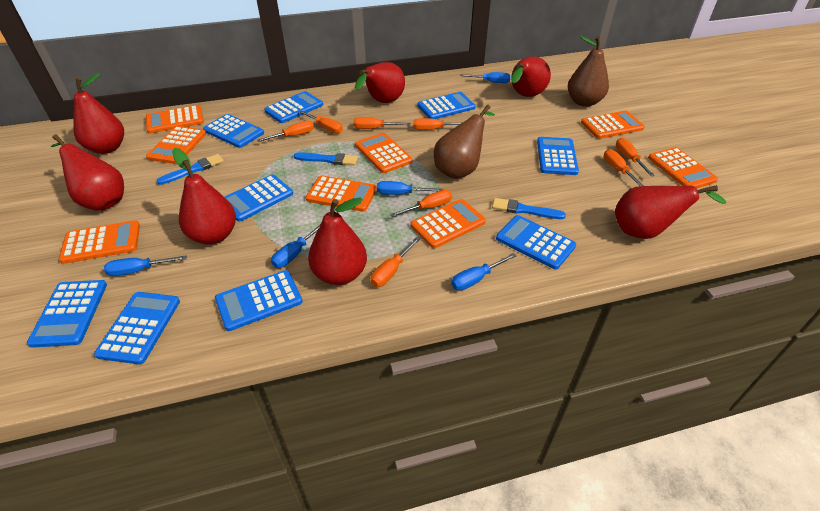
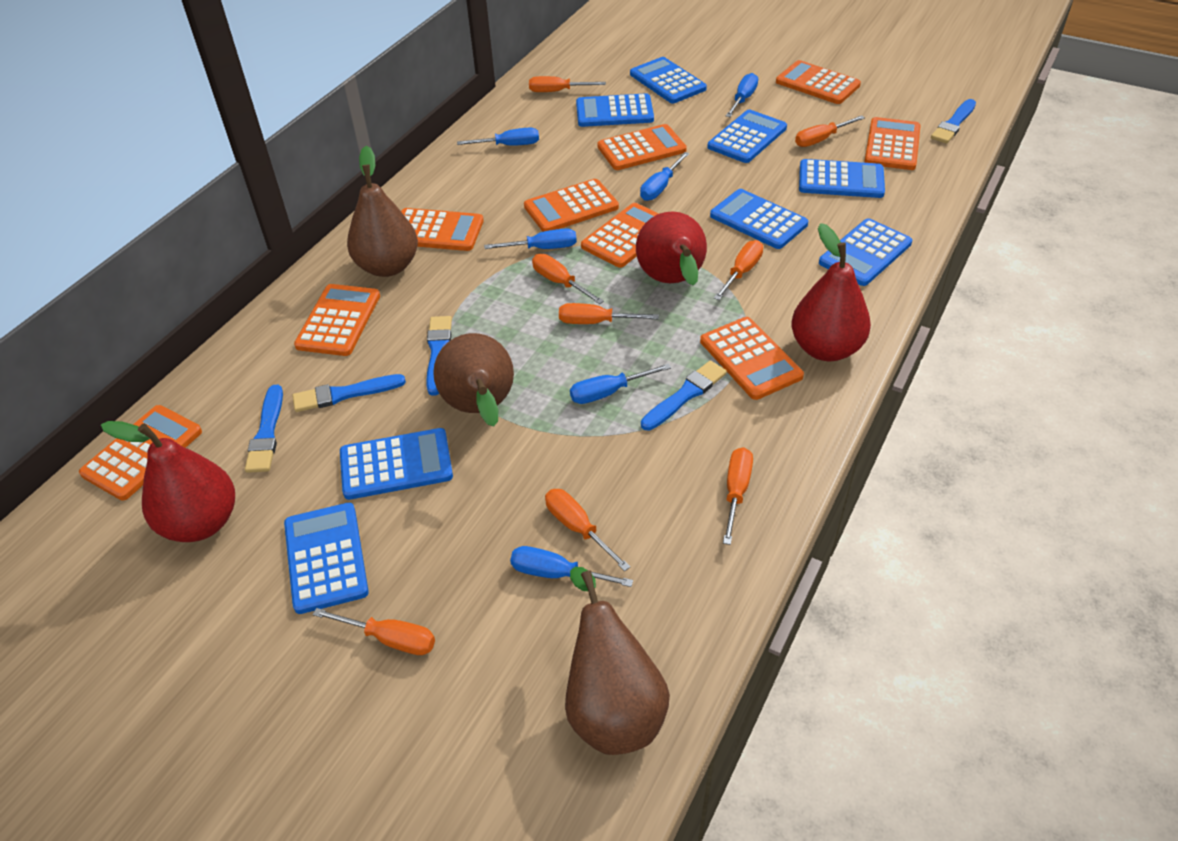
blue brush: 3 -> 5
blue calculator: 9 -> 8
blue screwdriver: 5 -> 6
brown pear: 2 -> 3
orange calculator: 8 -> 9
red pear: 7 -> 3

